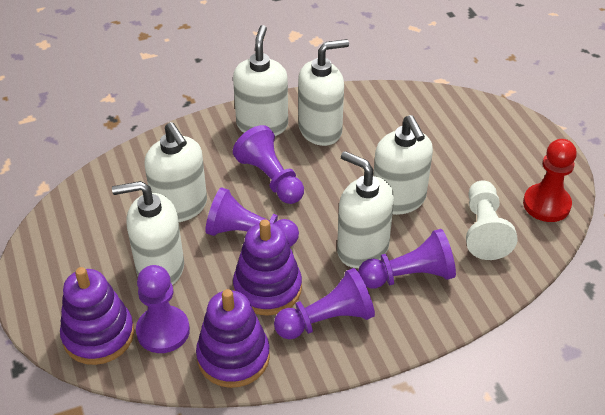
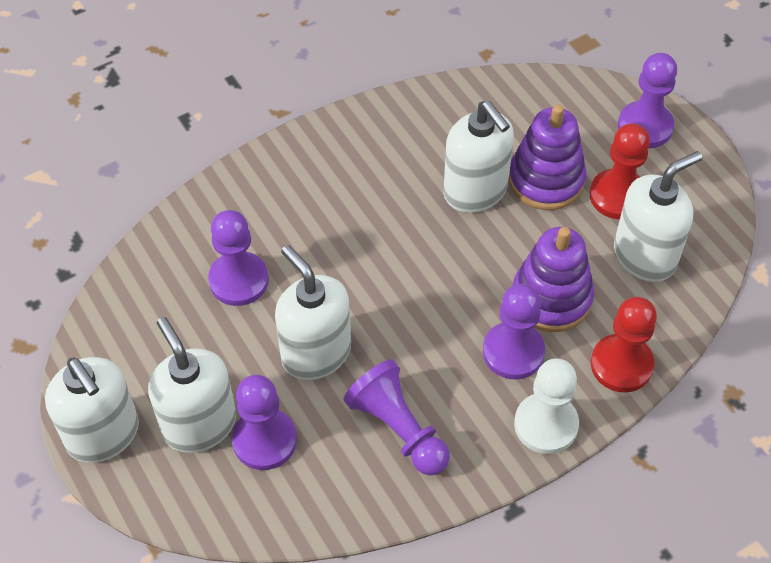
purple stacking toy: 3 -> 2
red pawn: 1 -> 2
white soap dispenser: 6 -> 5

